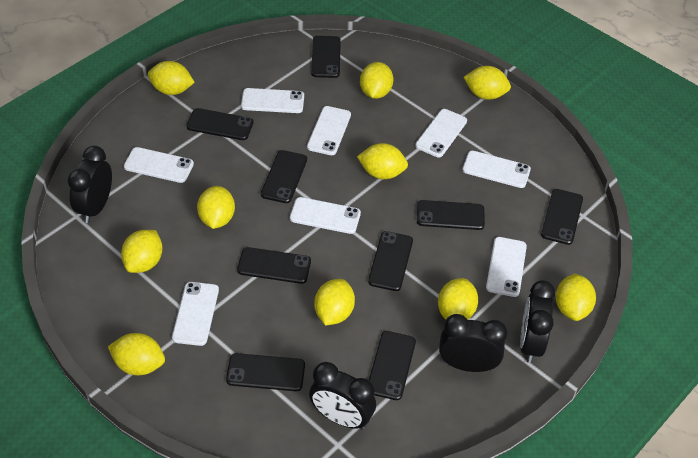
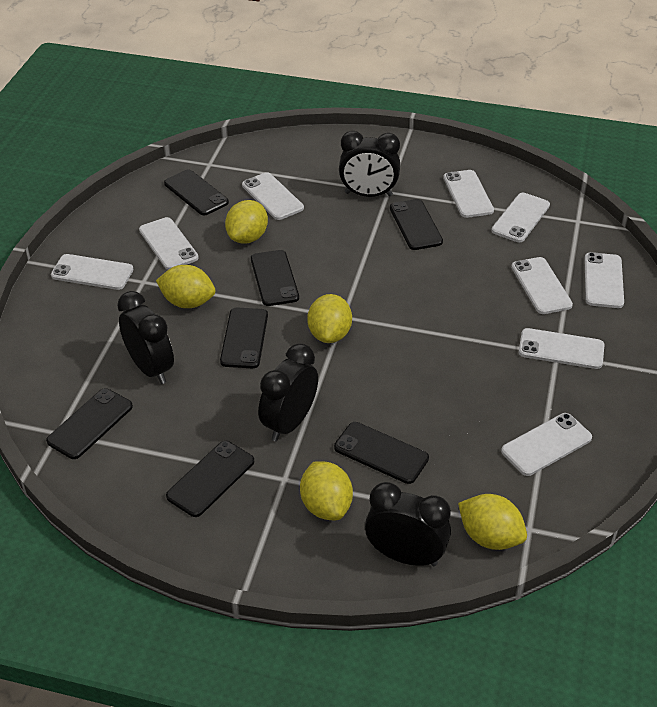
black phone: 9 -> 7
white phone: 8 -> 9
yellow lemon: 10 -> 5

